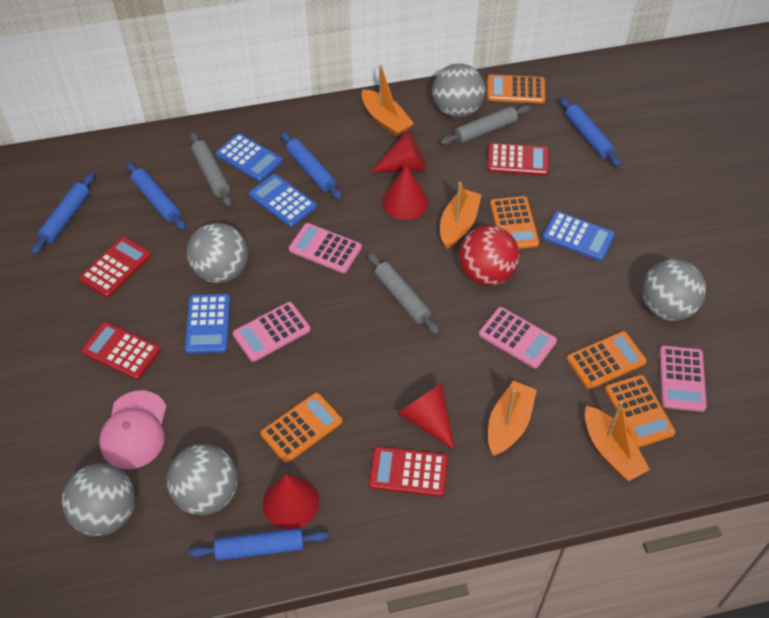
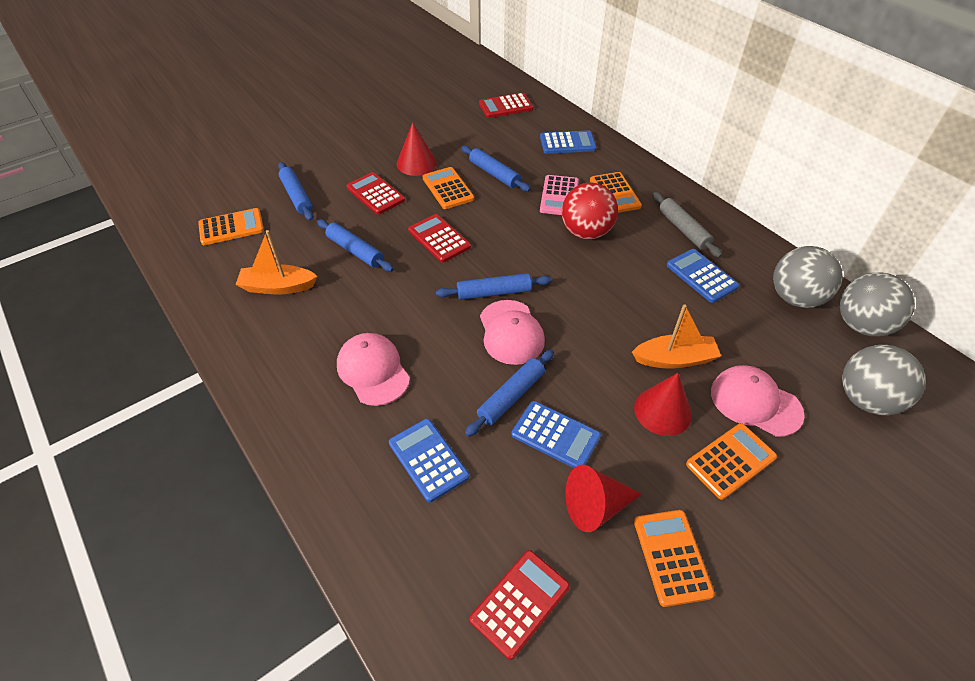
grey ball: 5 -> 3
grey rolling pin: 3 -> 1
orange boat: 4 -> 2
pink calculator: 4 -> 1
pink cap: 1 -> 3
red cone: 4 -> 3

